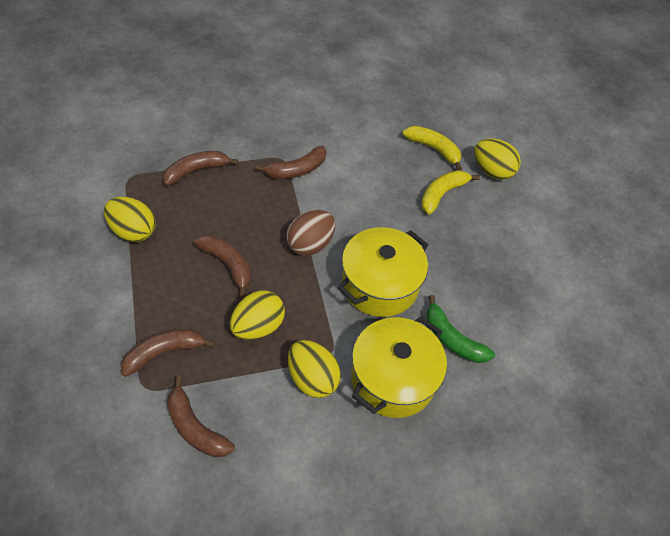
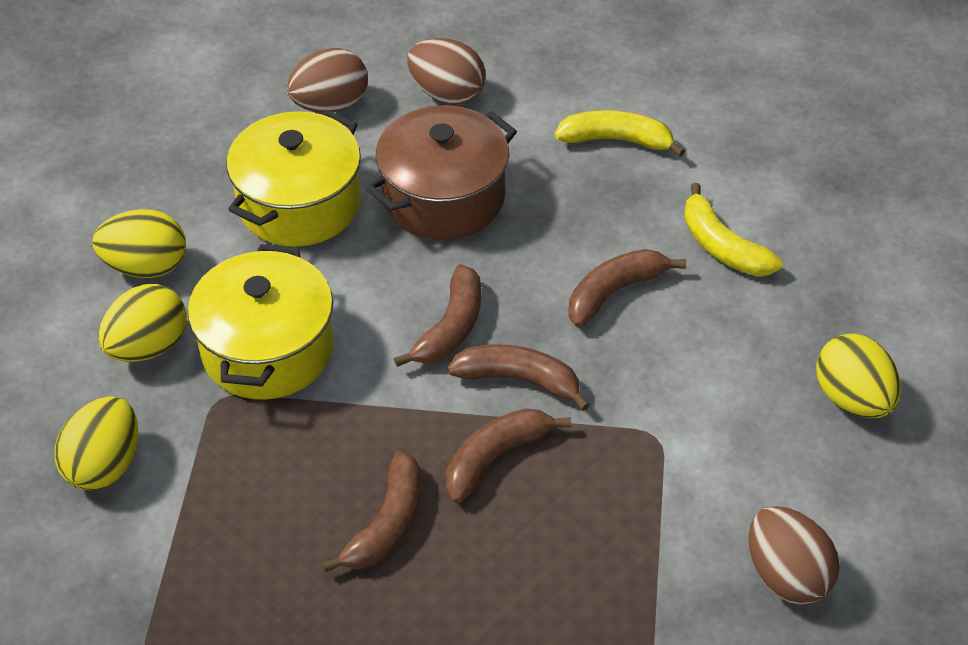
brown egg: 1 -> 3
brown pot: 0 -> 1
green banana: 1 -> 0

